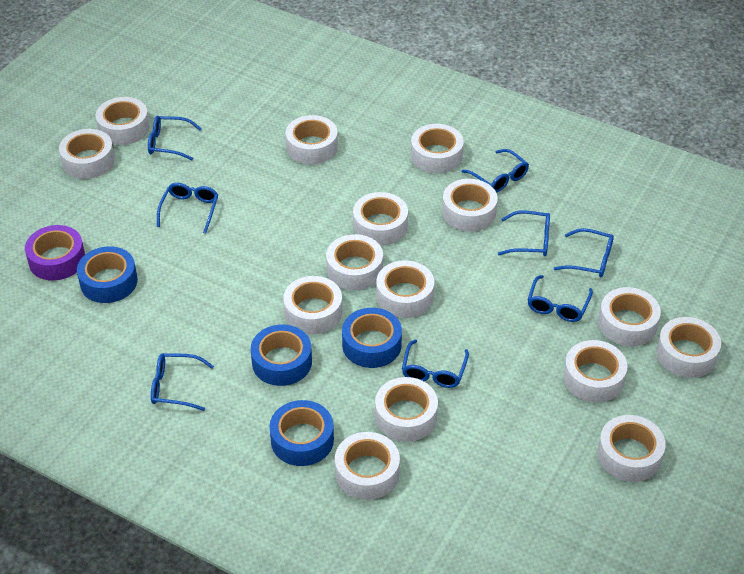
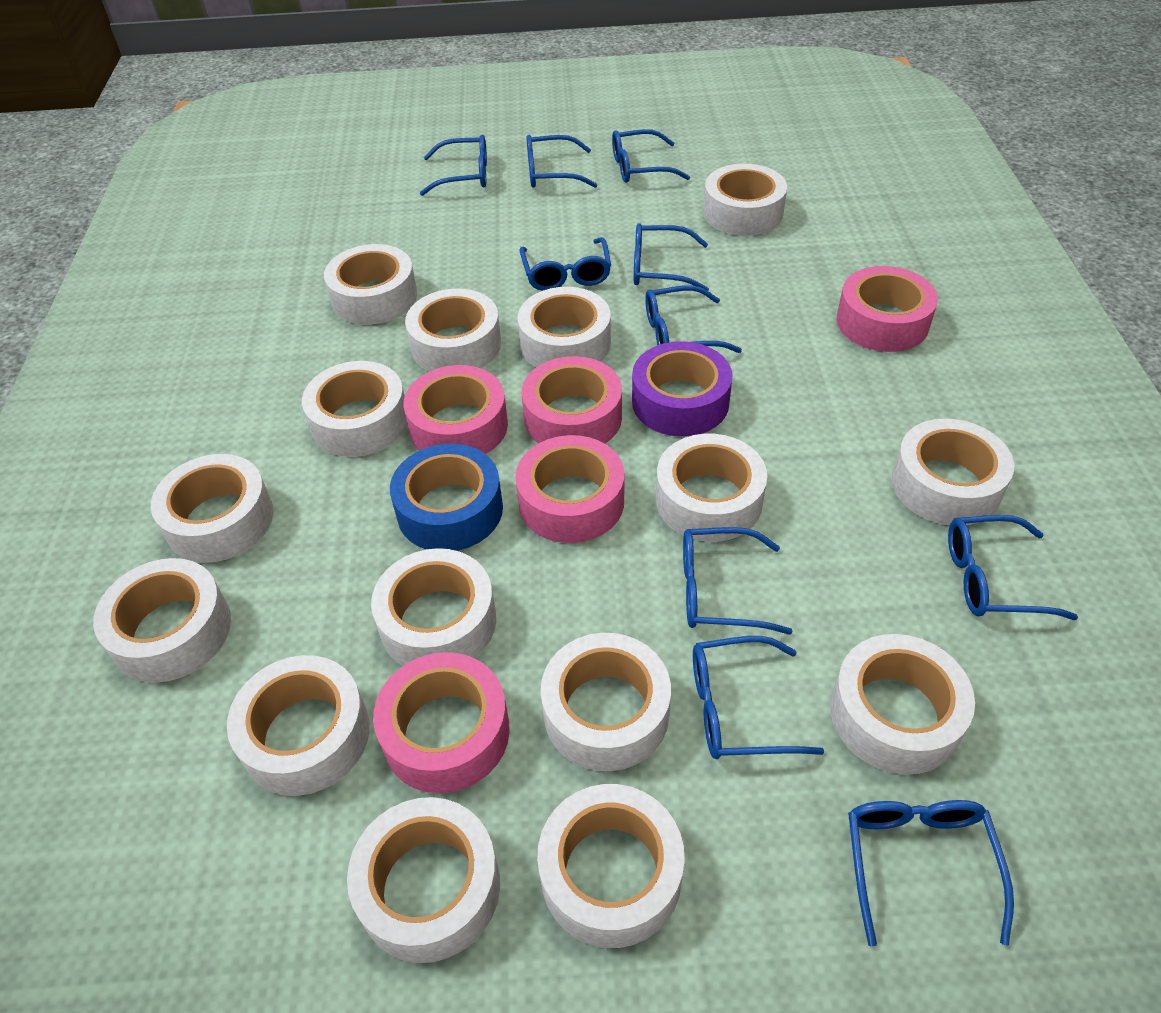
blue glasses: 8 -> 10
blue tape: 4 -> 1
pink tape: 0 -> 5

